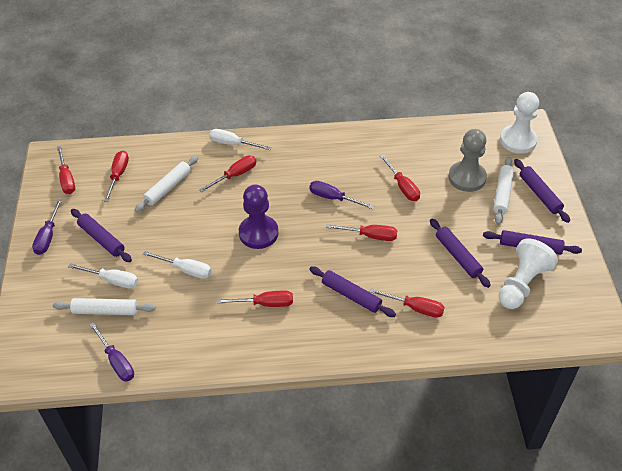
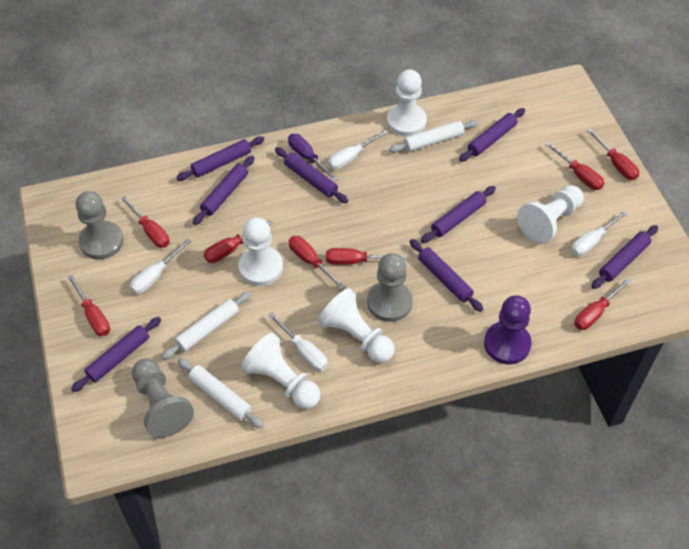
grey pawn: 1 -> 3
purple rolling pin: 5 -> 8
purple screwdriver: 3 -> 1
red screwdriver: 7 -> 8
white pawn: 2 -> 5
white screwdriver: 3 -> 4

